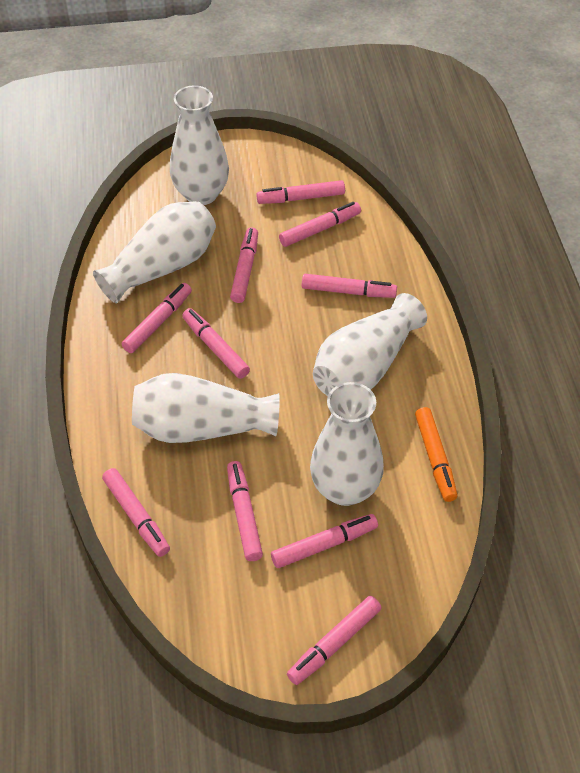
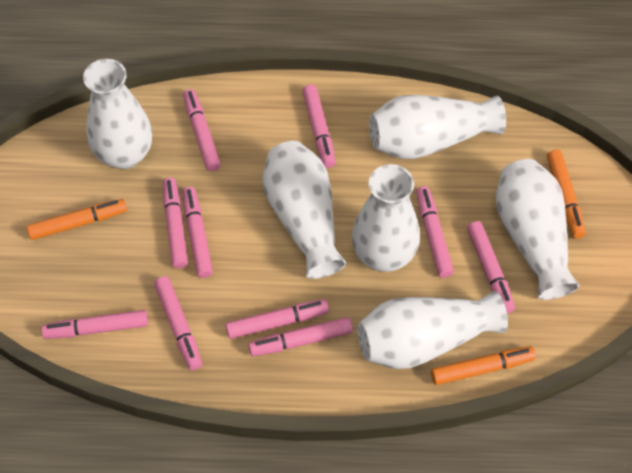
orange marker: 1 -> 3
white vase: 5 -> 6

